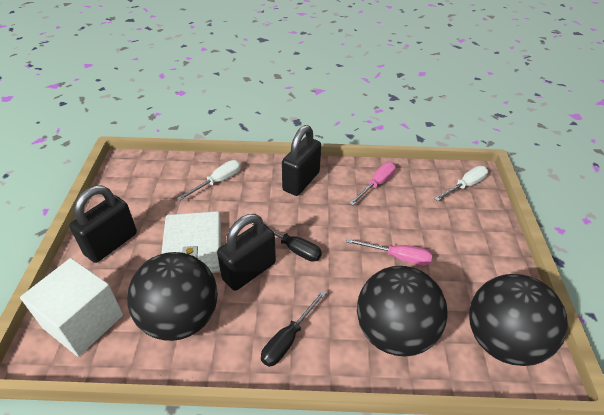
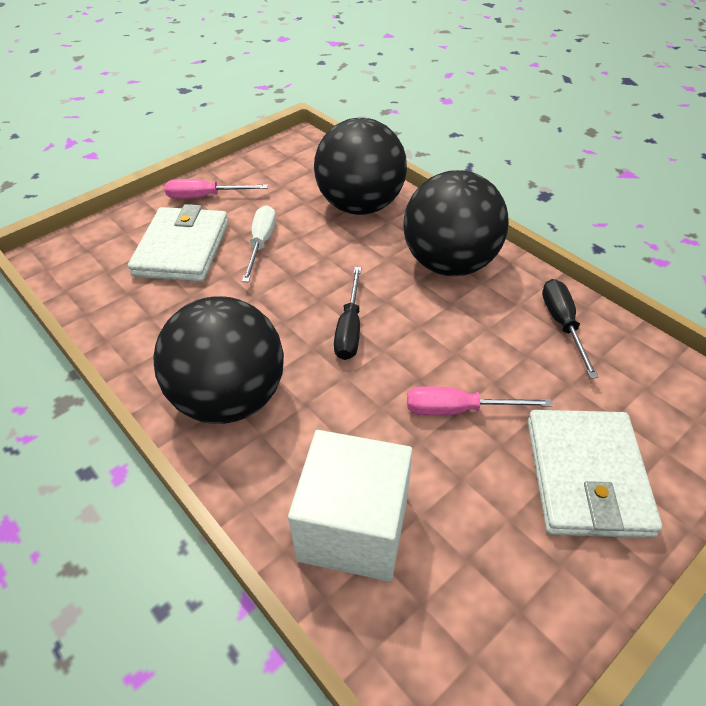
black padlock: 3 -> 0
white screwdriver: 2 -> 1
white wallet: 1 -> 2

